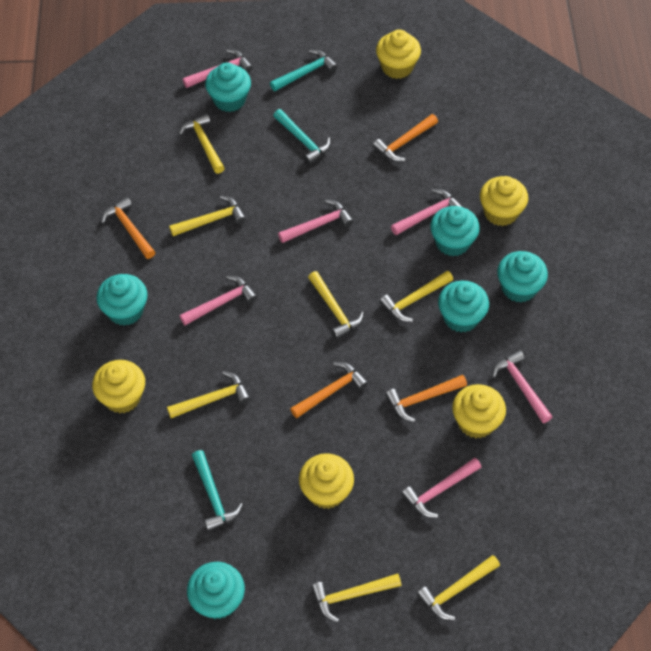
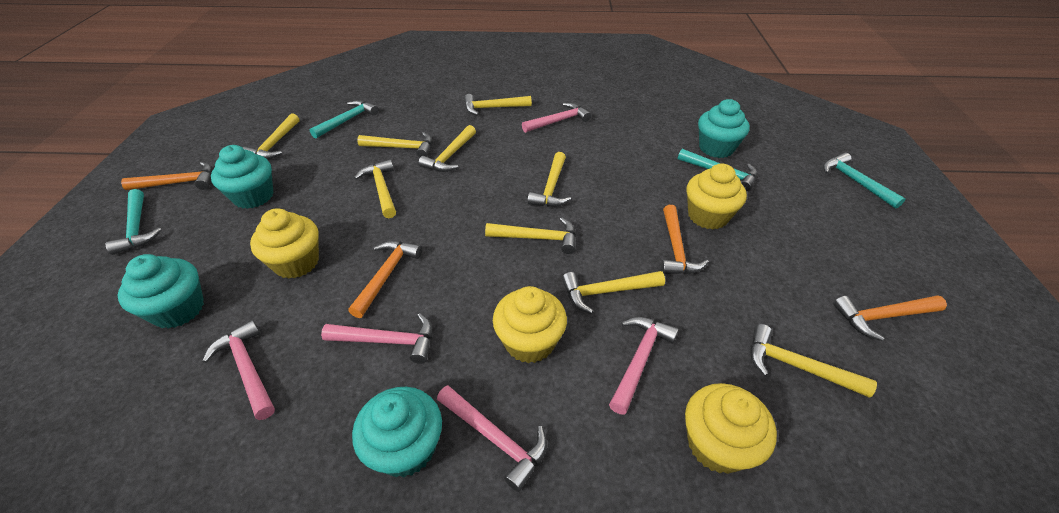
pink hammer: 6 -> 5
turquoise cupcake: 6 -> 4
turquoise hammer: 3 -> 4
yellow cupcake: 5 -> 4
yellow hammer: 7 -> 9

